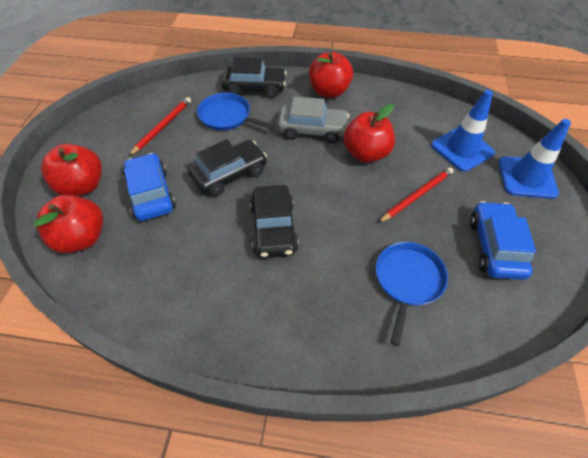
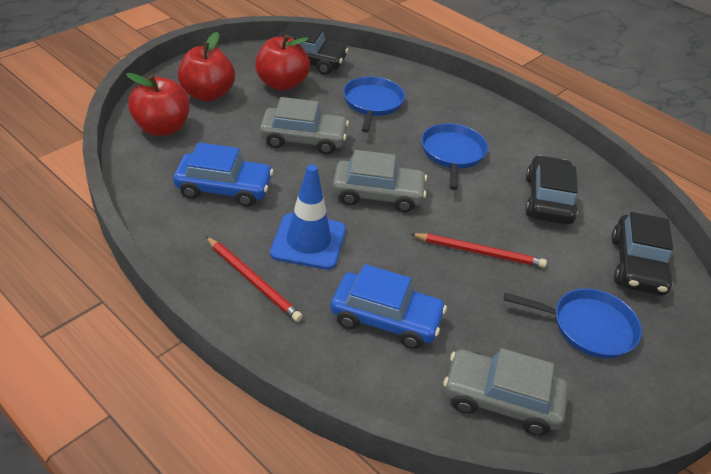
blue pan: 2 -> 3
blue traffic cone: 2 -> 1
grey car: 1 -> 3
red apple: 4 -> 3

